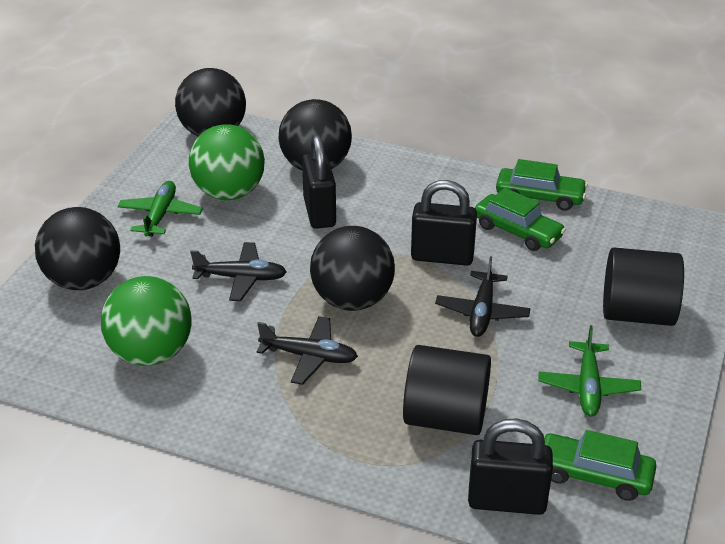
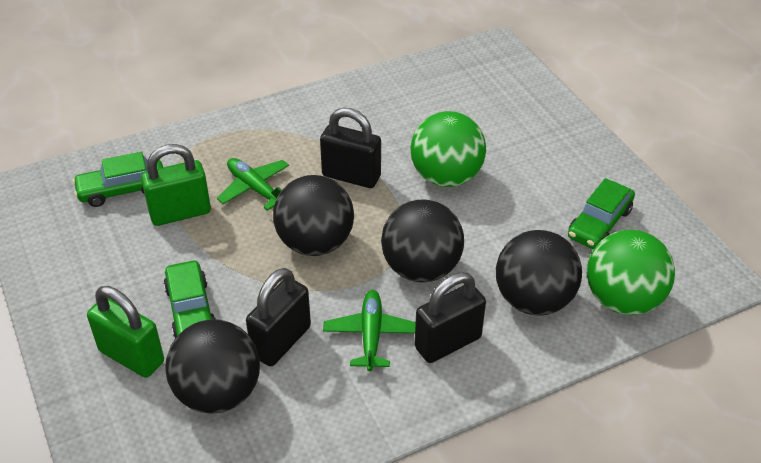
black cylinder: 2 -> 0
black plane: 3 -> 0
green padlock: 0 -> 2

